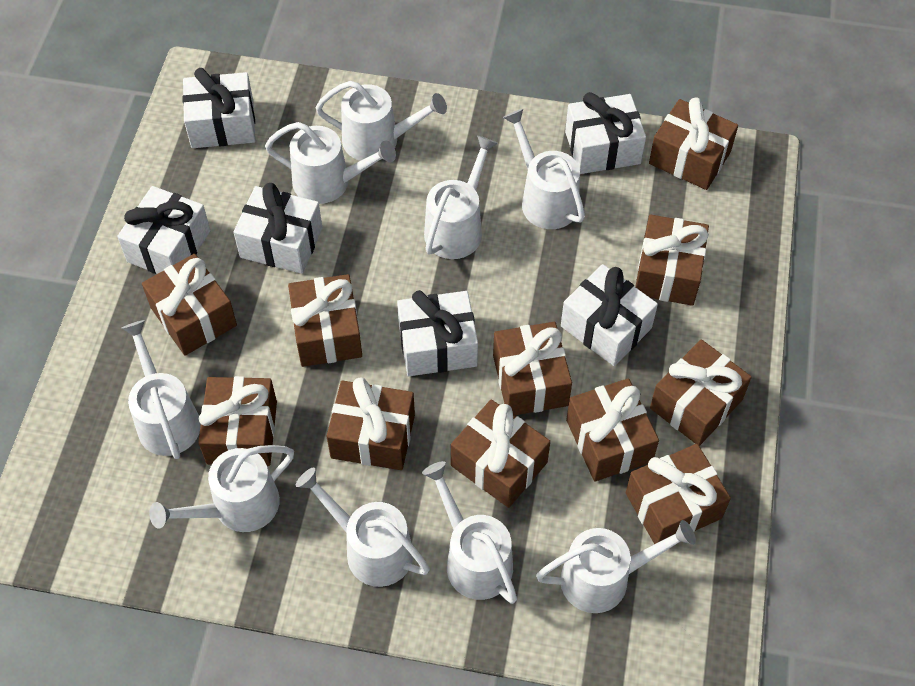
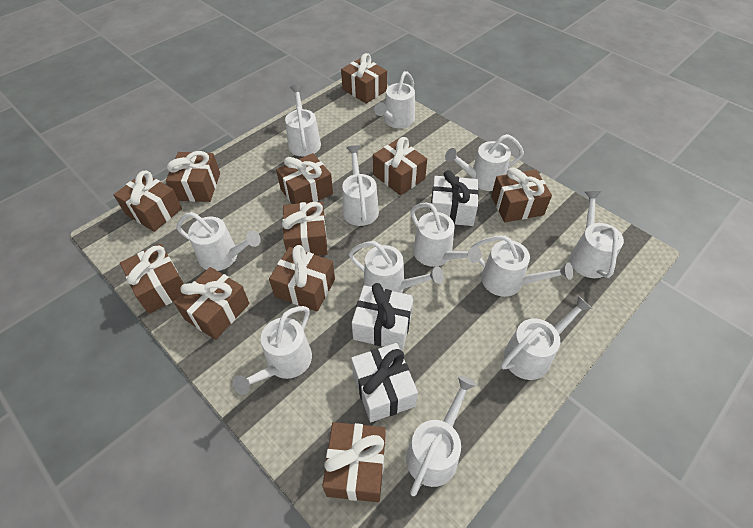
white gift: 6 -> 3
white watering can: 9 -> 12

